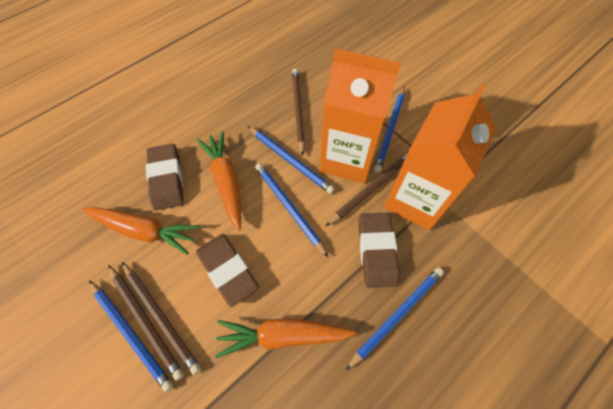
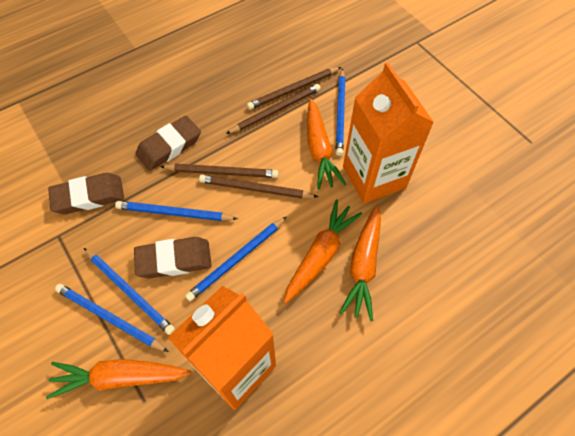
orange carrot: 3 -> 4

